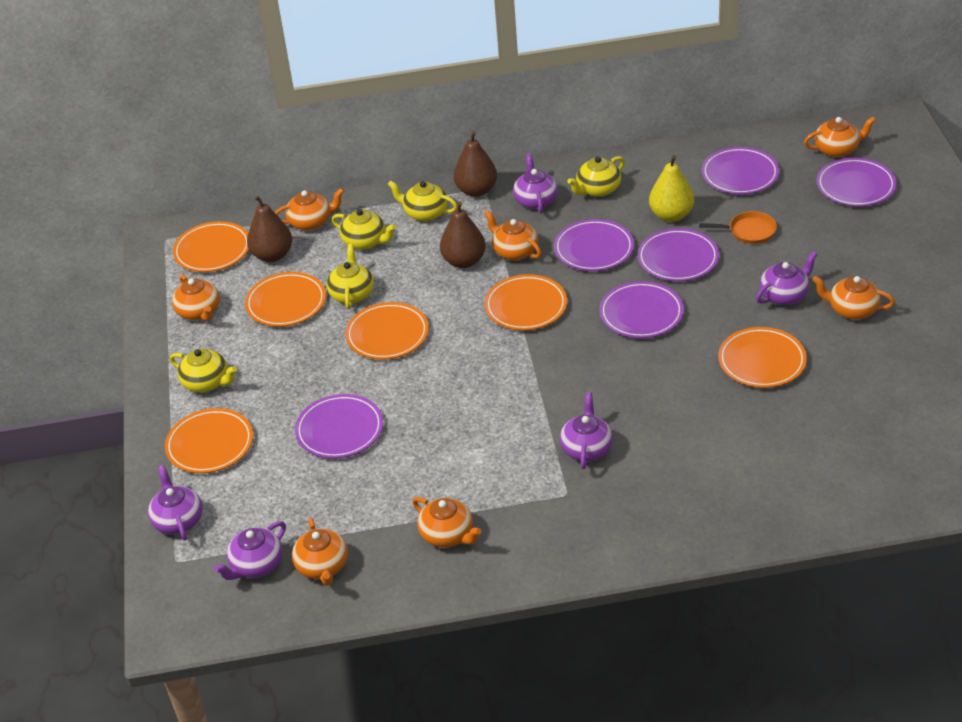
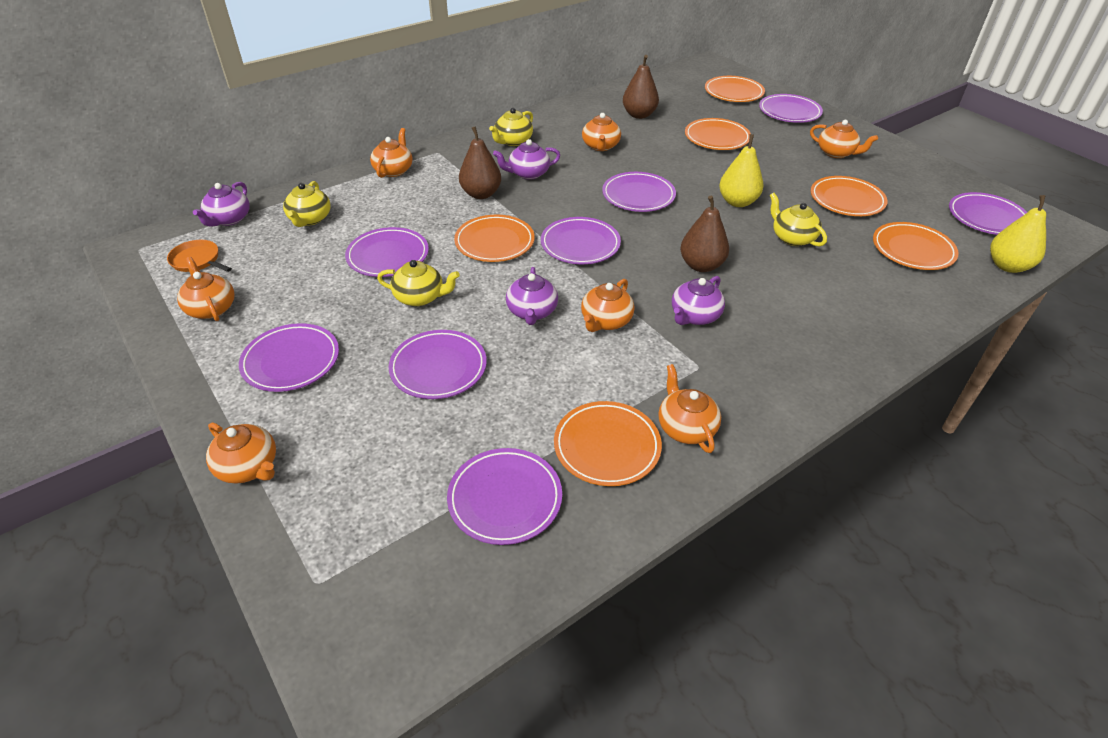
purple plate: 6 -> 8
purple teapot: 5 -> 4
yellow pear: 1 -> 2
yellow teapot: 5 -> 4

